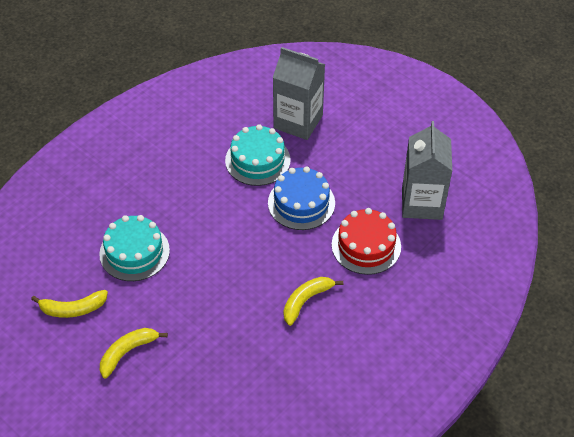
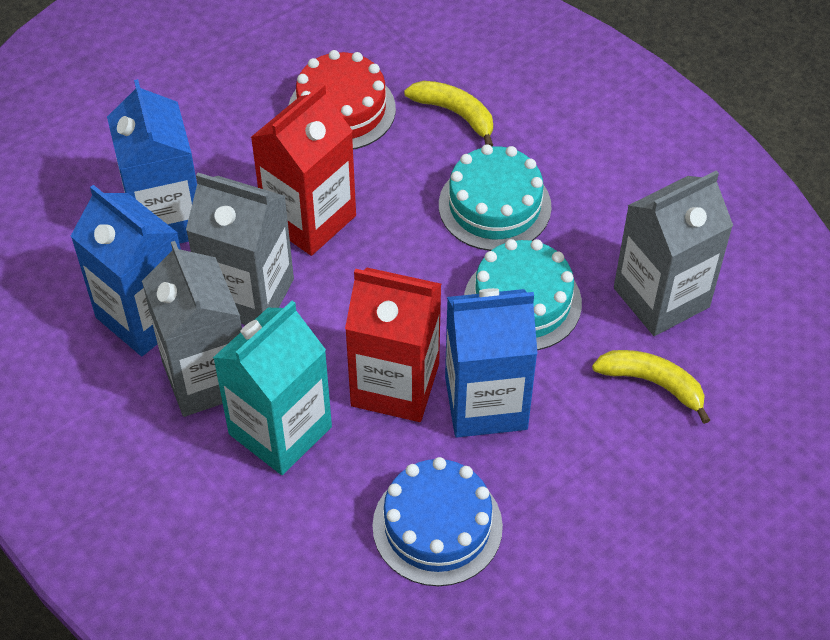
blue carton: 0 -> 3
grey carton: 2 -> 3
red carton: 0 -> 2
turquoise carton: 0 -> 1
yellow banana: 3 -> 2

